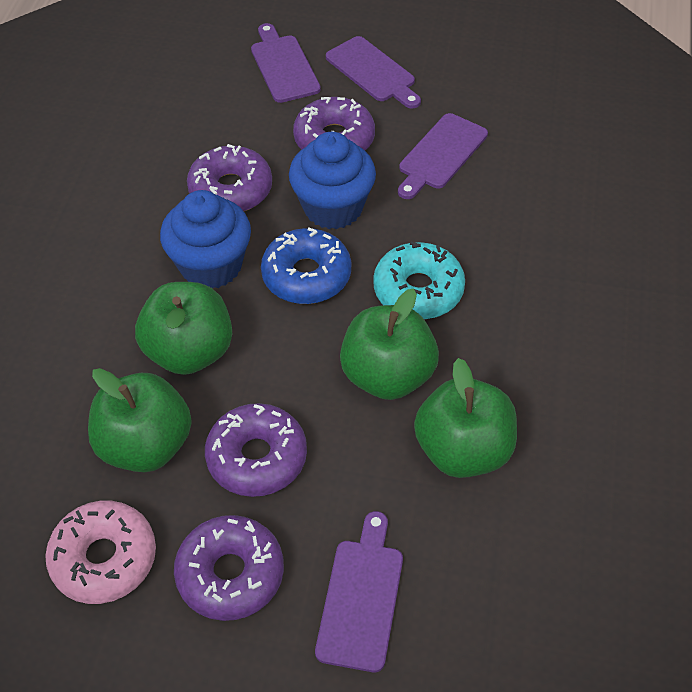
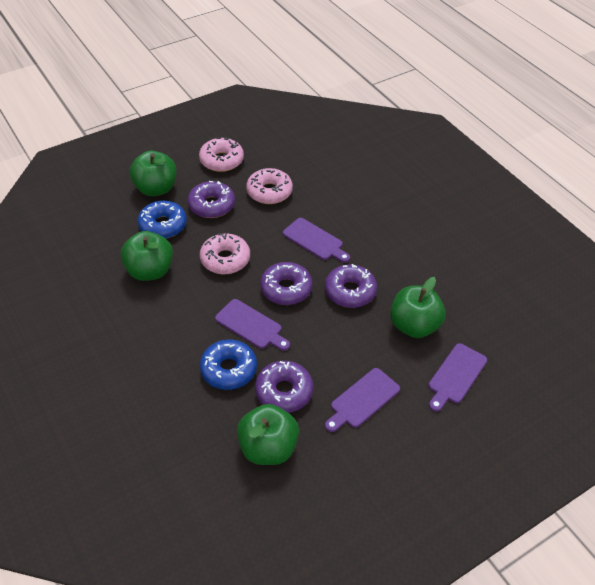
blue cupcake: 2 -> 0
blue donut: 1 -> 2
pink donut: 1 -> 3
turquoise donut: 1 -> 0

